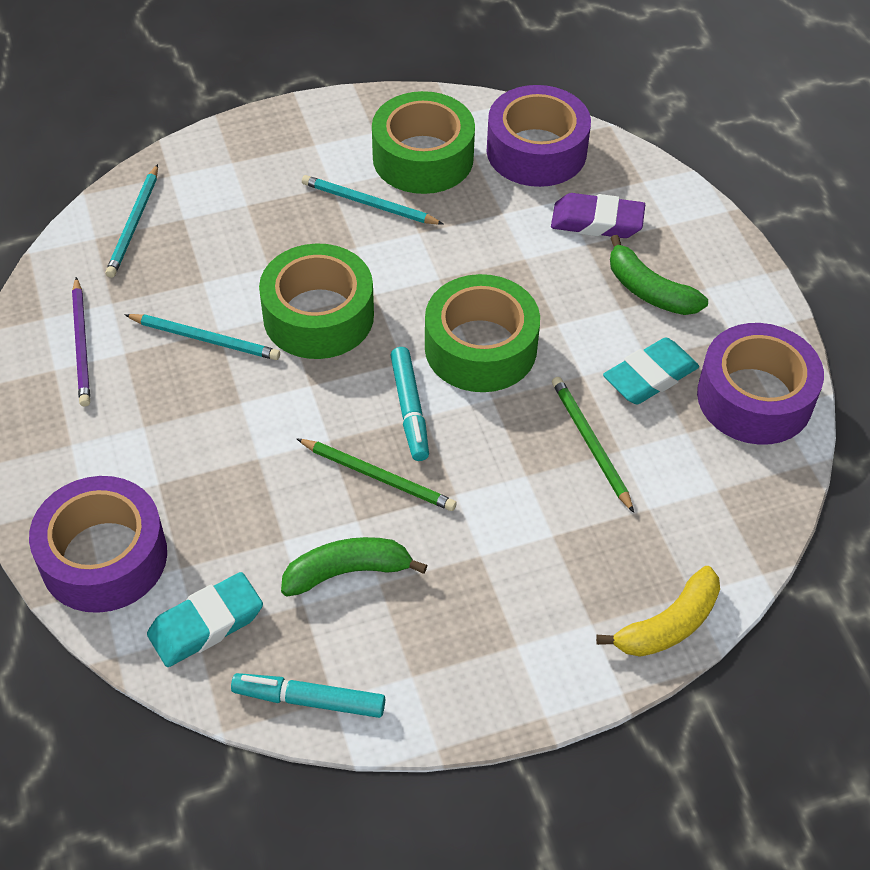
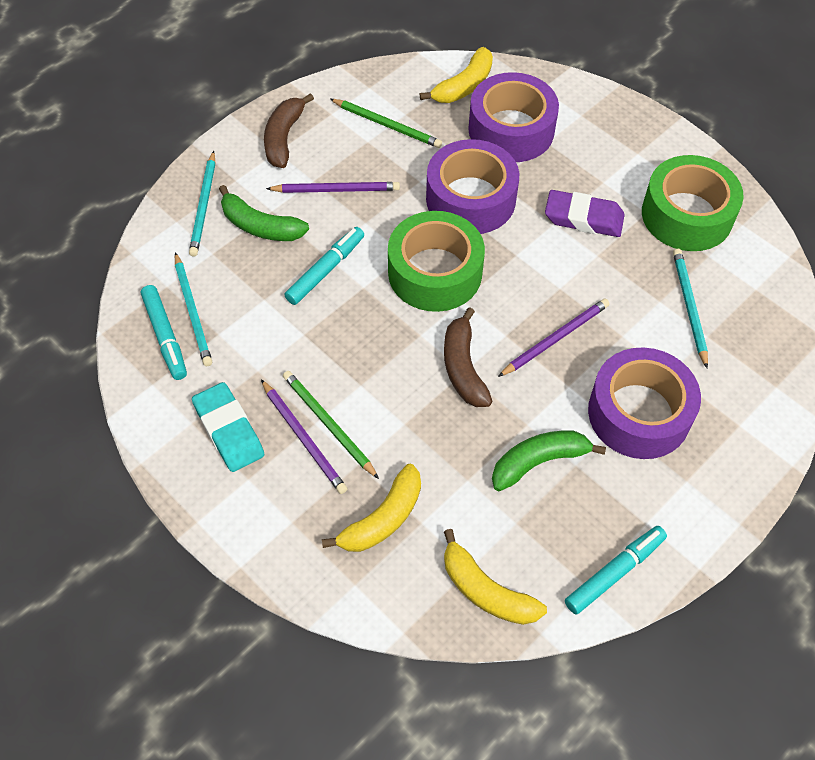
brown banana: 0 -> 2
green tape: 3 -> 2
purple pencil: 1 -> 3
turquoise eraser: 2 -> 1
turquoise marker: 2 -> 3
yellow banana: 1 -> 3

